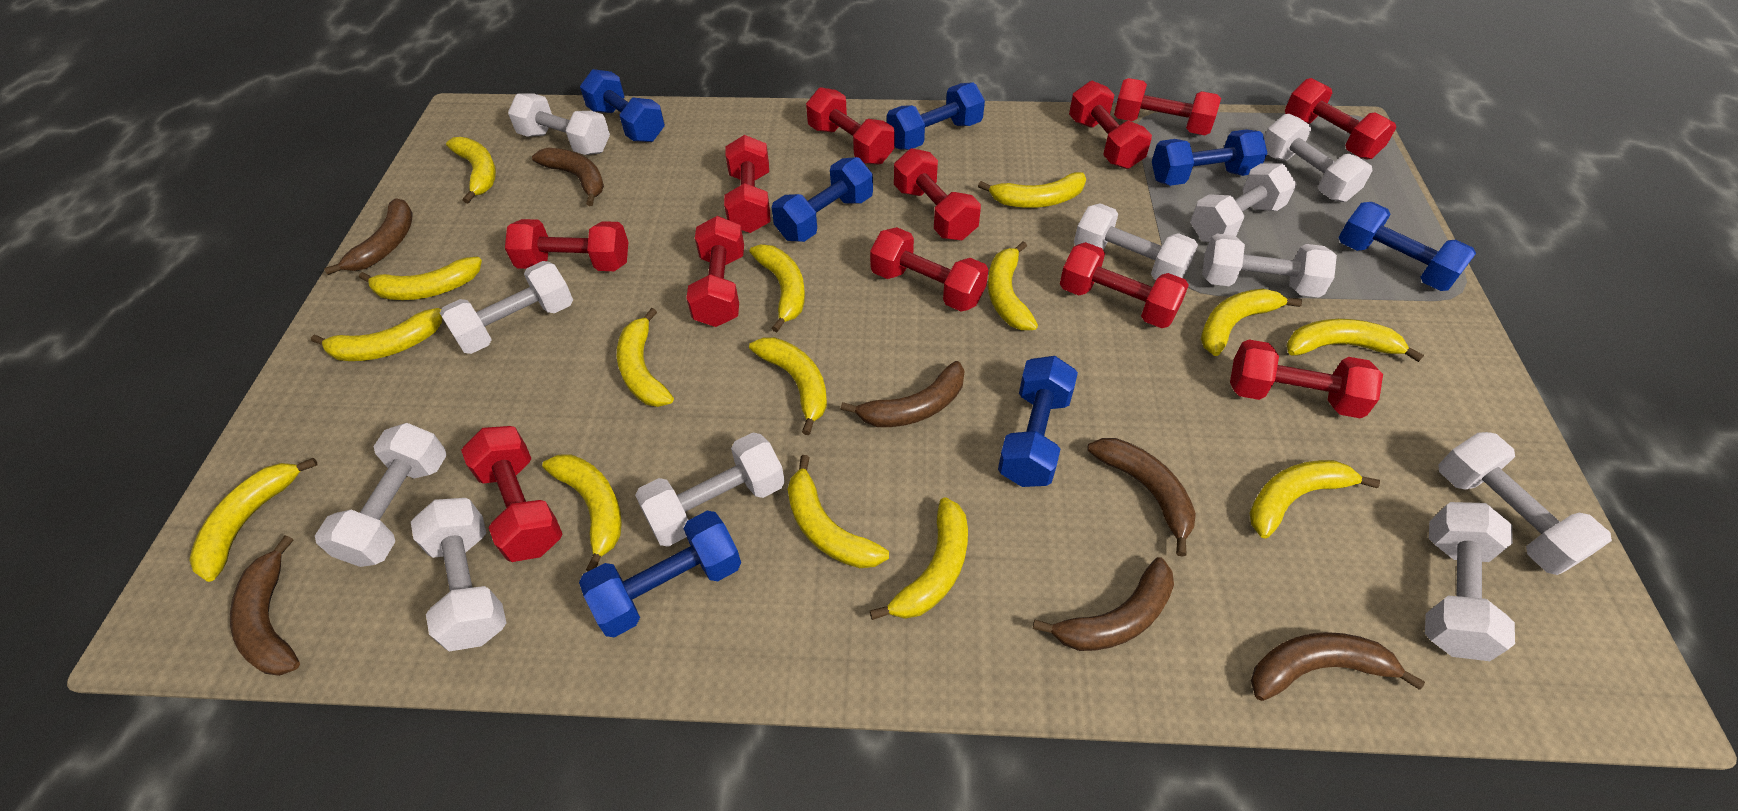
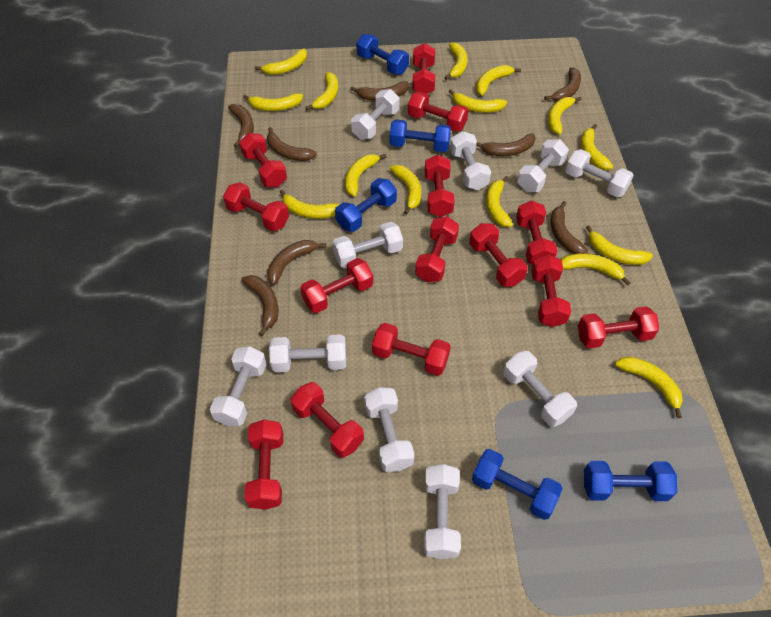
blue dumbbell: 7 -> 5
brown banana: 7 -> 8
red dumbbell: 12 -> 14
white dumbbell: 11 -> 10

